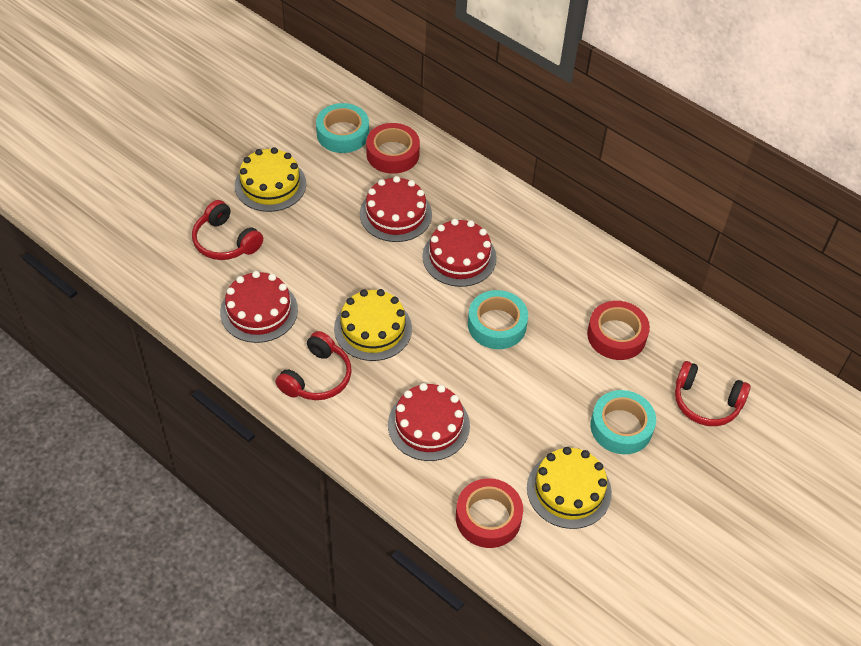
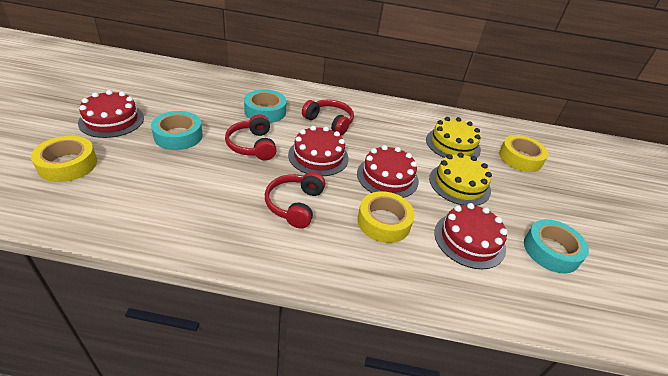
red tape: 3 -> 0
yellow cake: 3 -> 2
yellow tape: 0 -> 3

